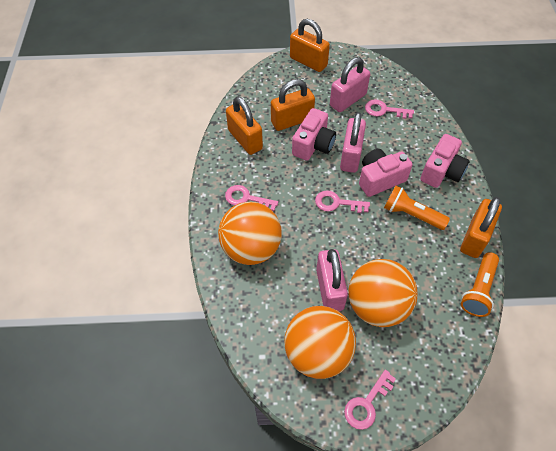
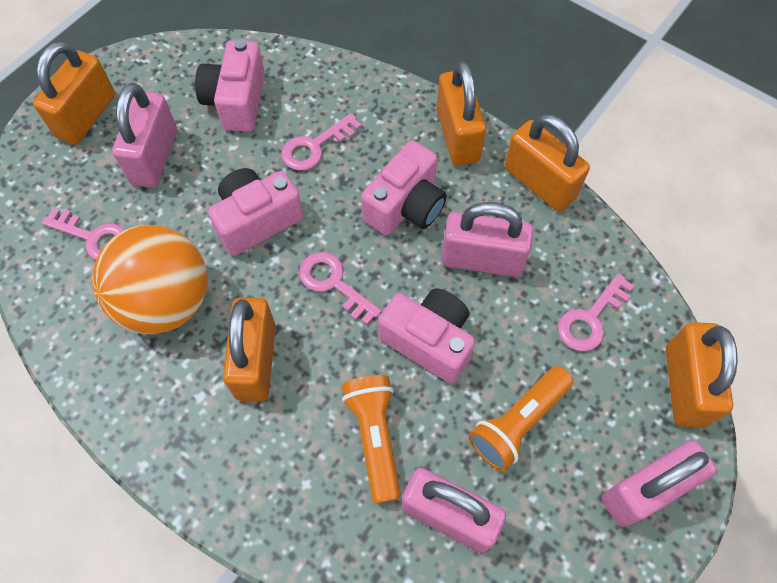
orange ball: 3 -> 1
orange padlock: 4 -> 5
pink camera: 3 -> 4
pink padlock: 3 -> 4

